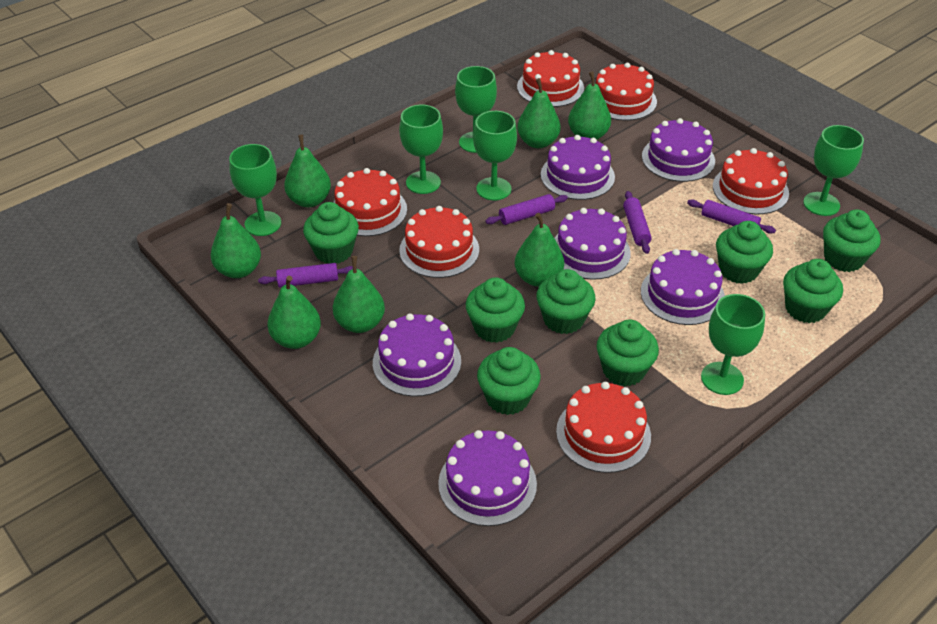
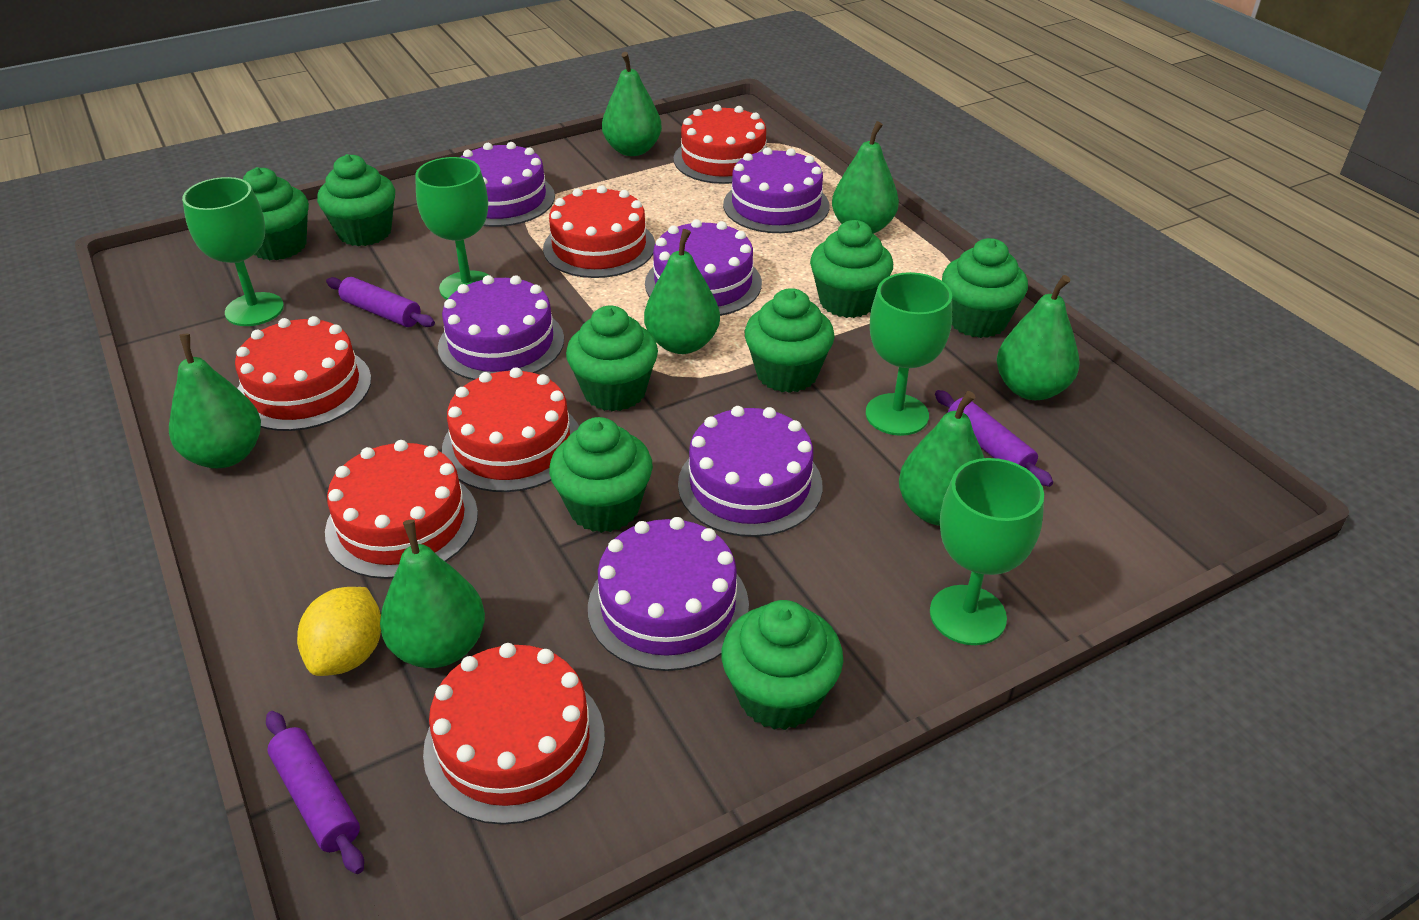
green goblet: 6 -> 4
purple rolling pin: 4 -> 3
yellow lemon: 0 -> 1

